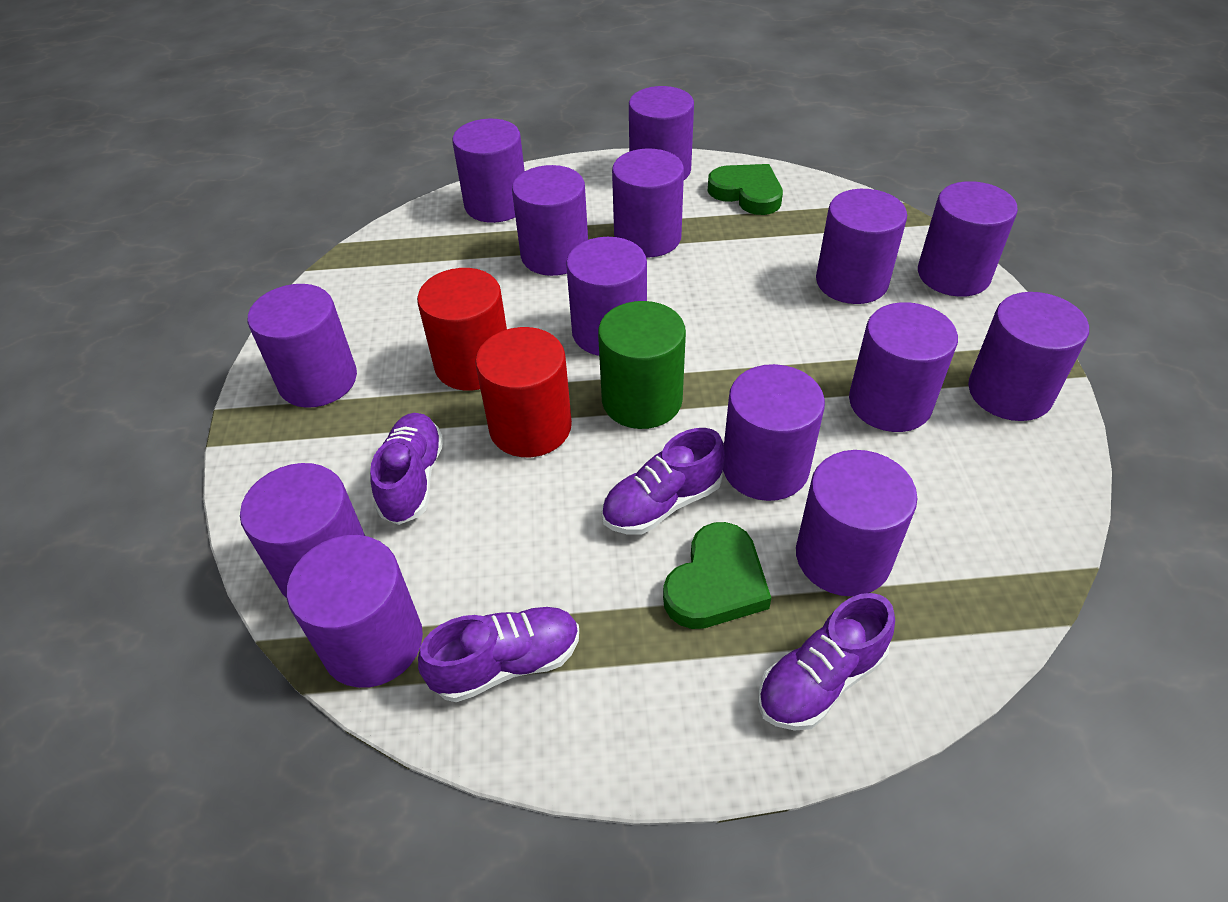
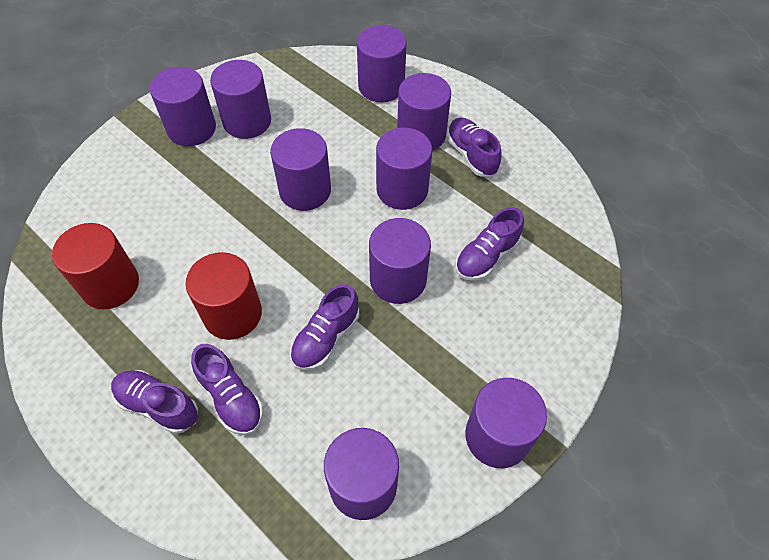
green cylinder: 1 -> 0
green heart: 2 -> 0
purple cylinder: 14 -> 9
purple shoe: 4 -> 5

